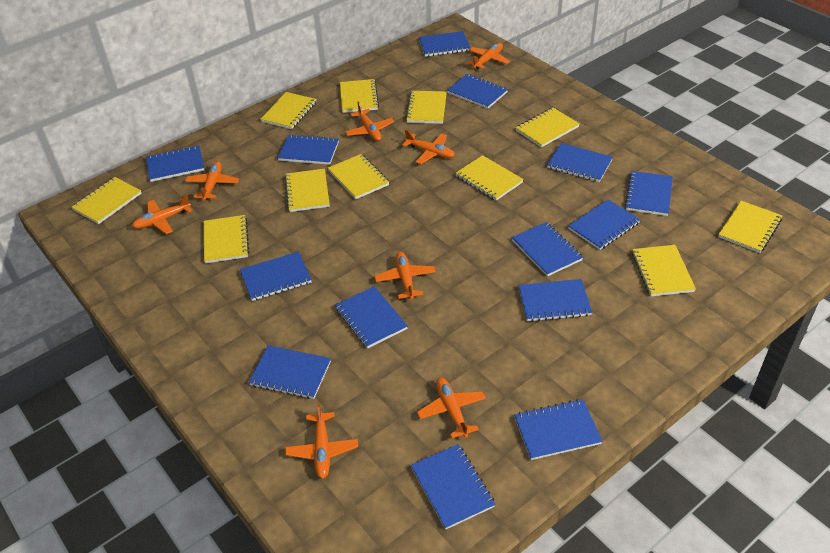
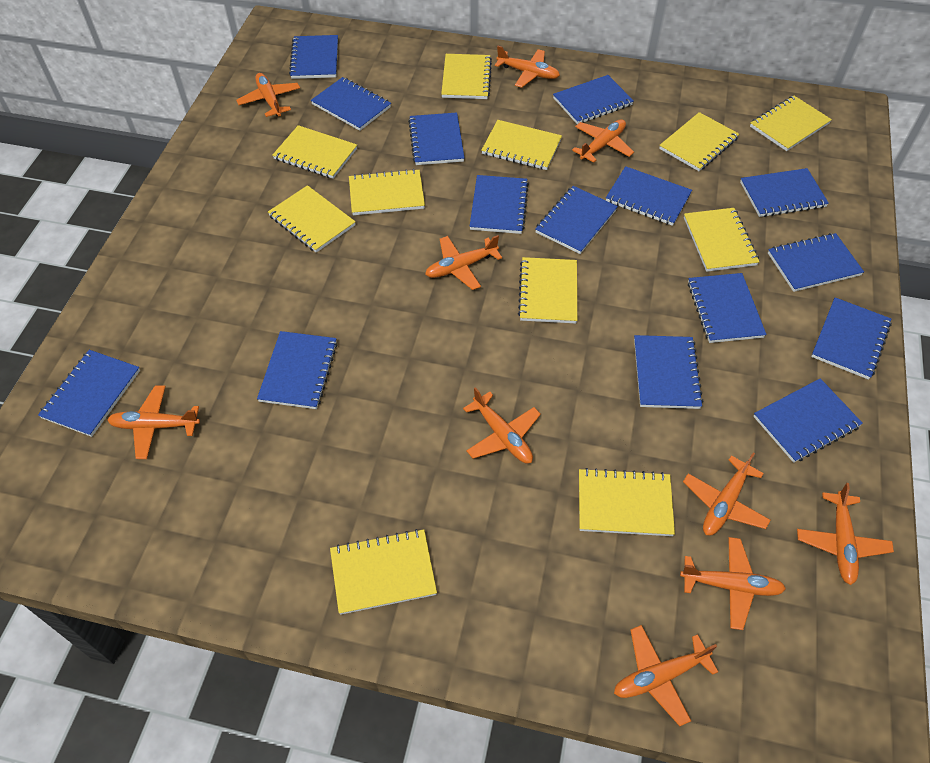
blue notebook: 14 -> 15
orange plane: 8 -> 10

